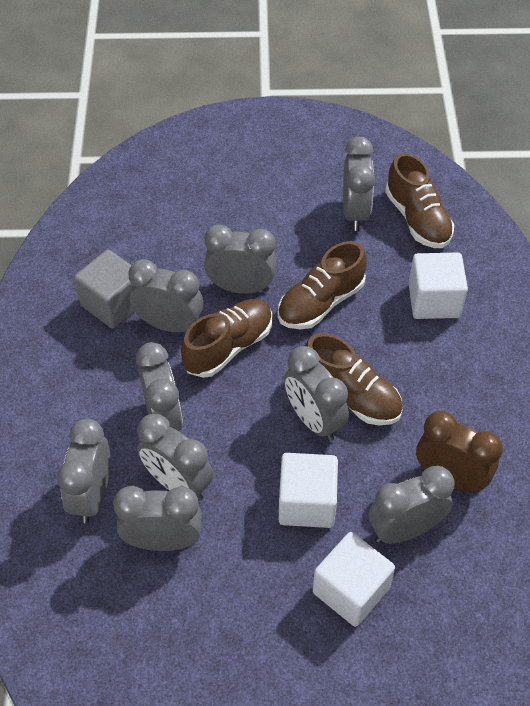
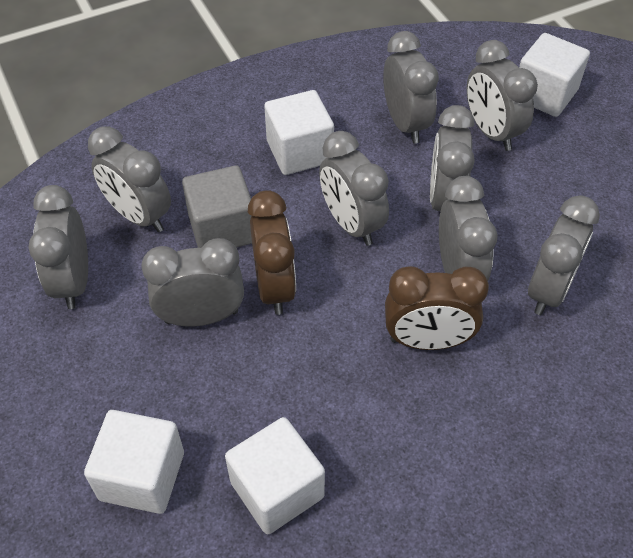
brown clock: 1 -> 2
brown shoe: 4 -> 0
white cube: 3 -> 4

